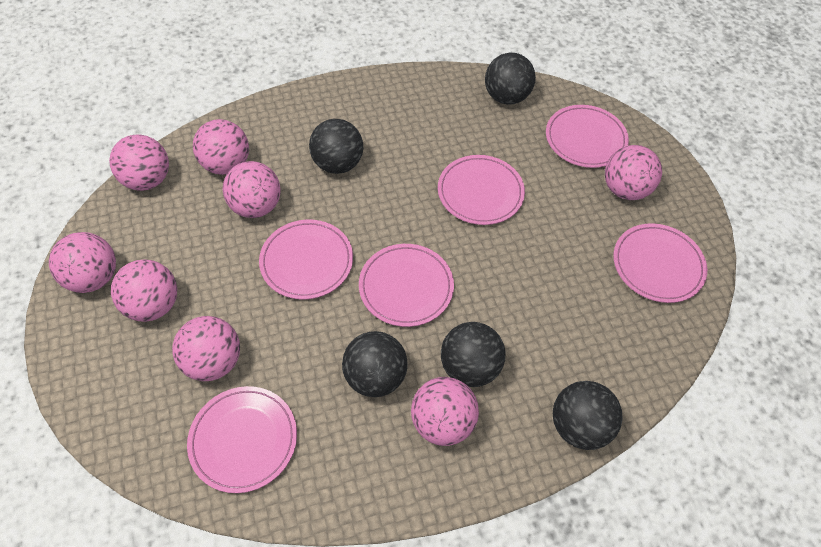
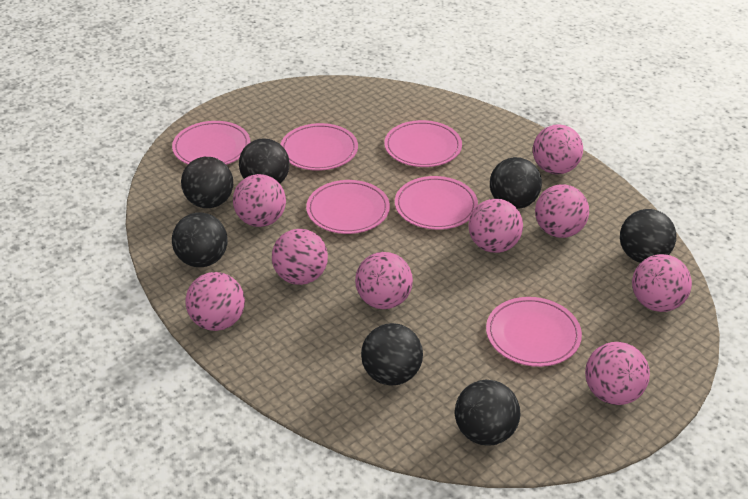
black ball: 5 -> 7
pink ball: 8 -> 9

